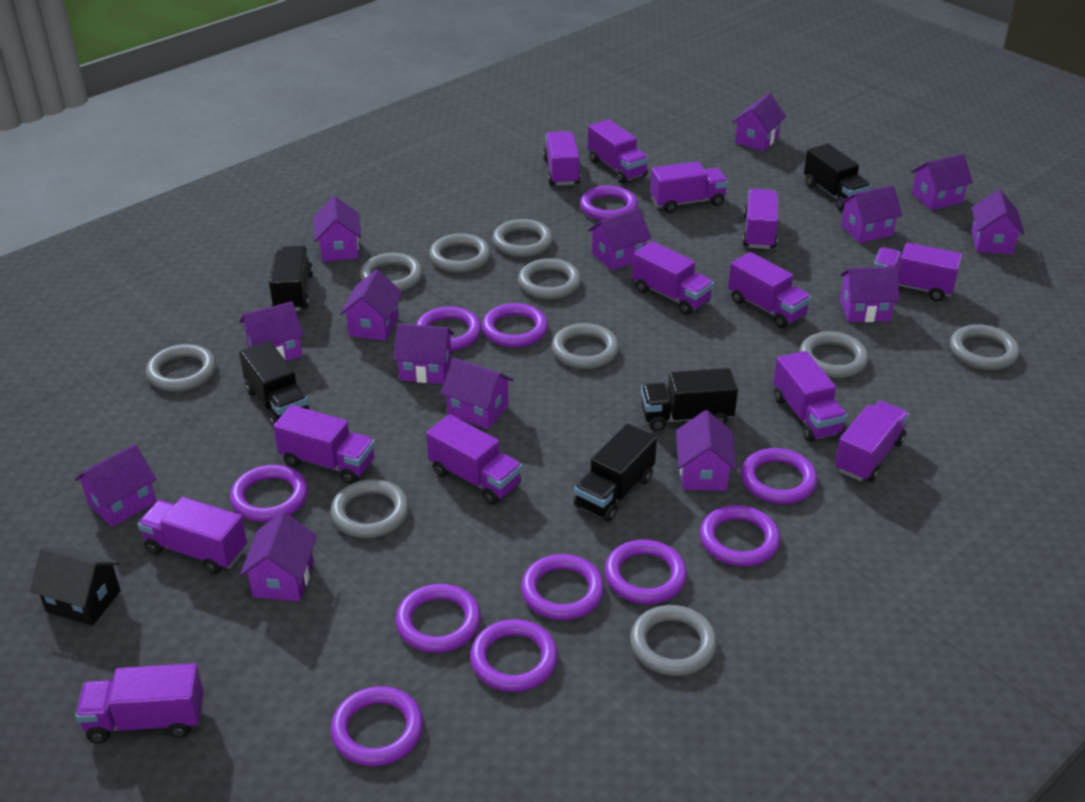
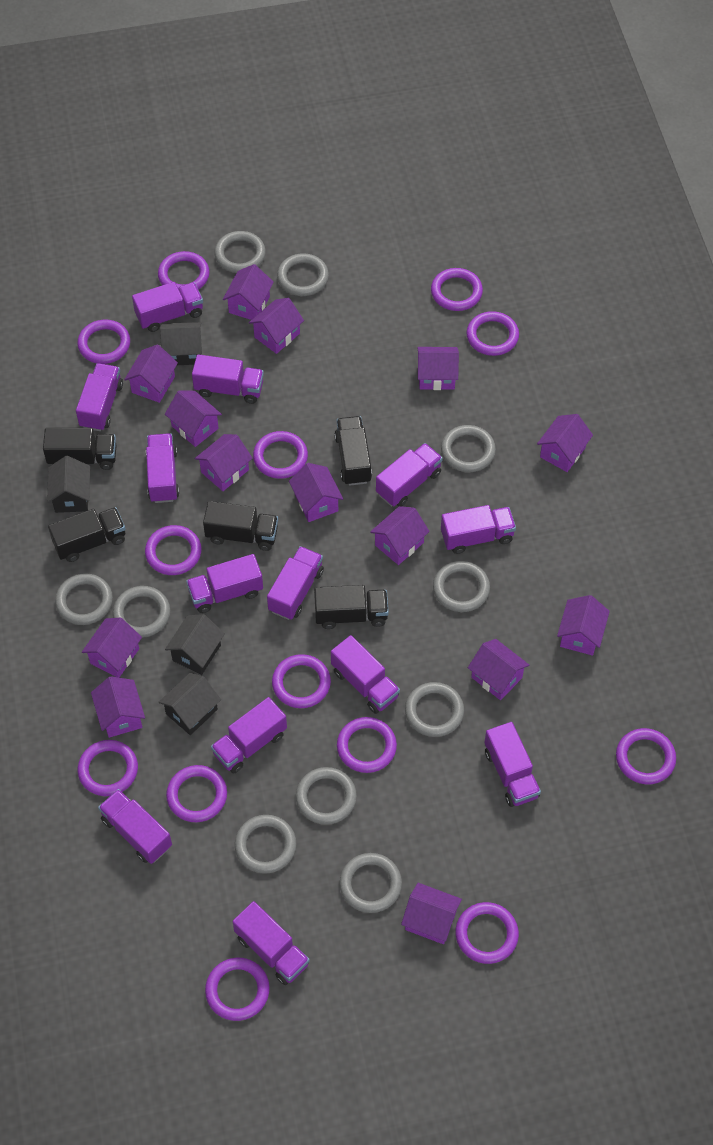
black house: 1 -> 4
purple ring: 11 -> 13

